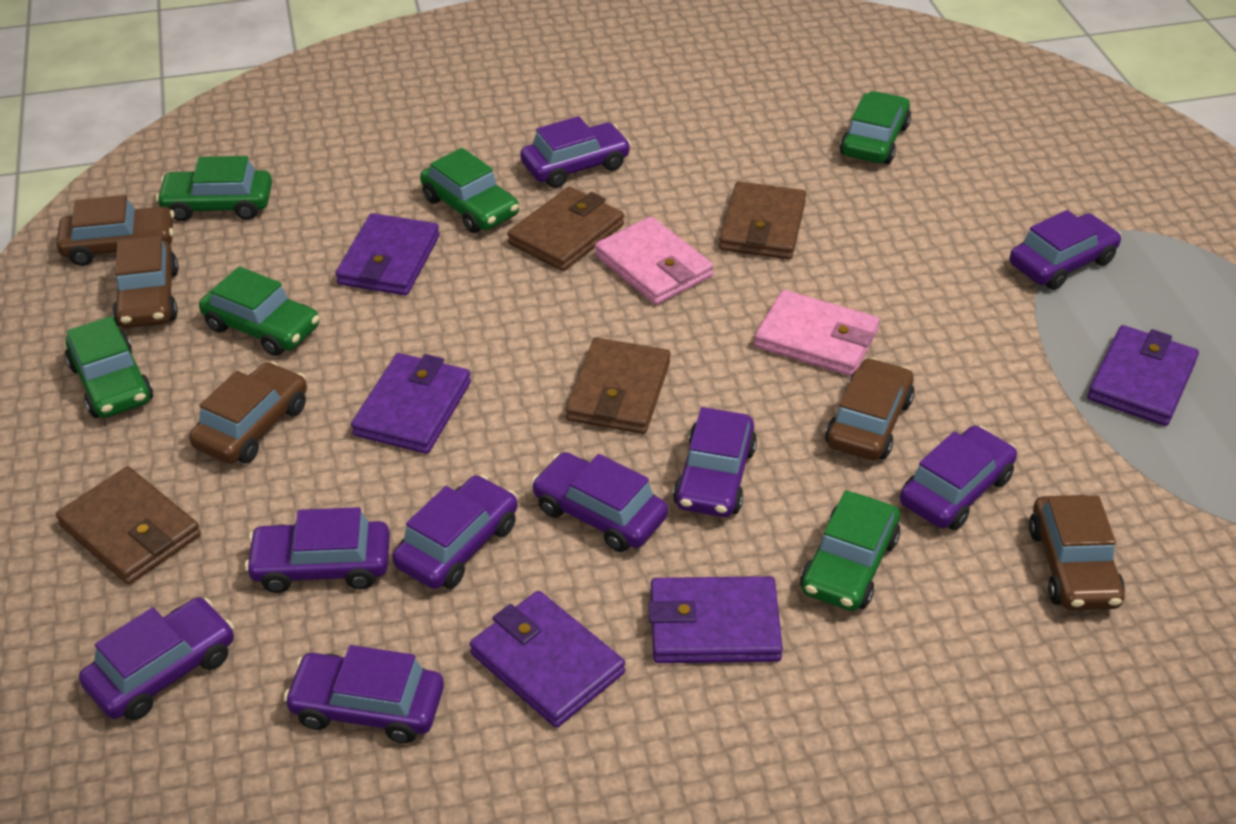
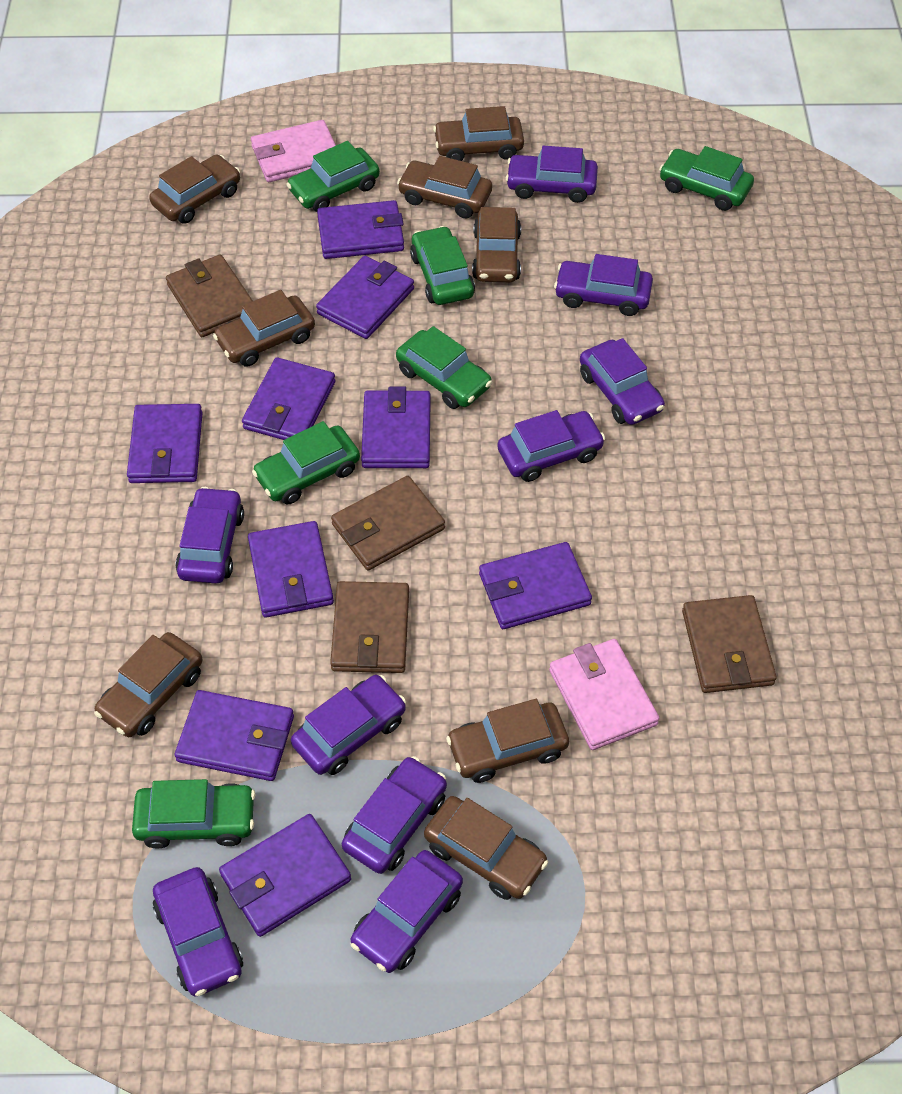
brown car: 5 -> 8
purple wallet: 5 -> 9

